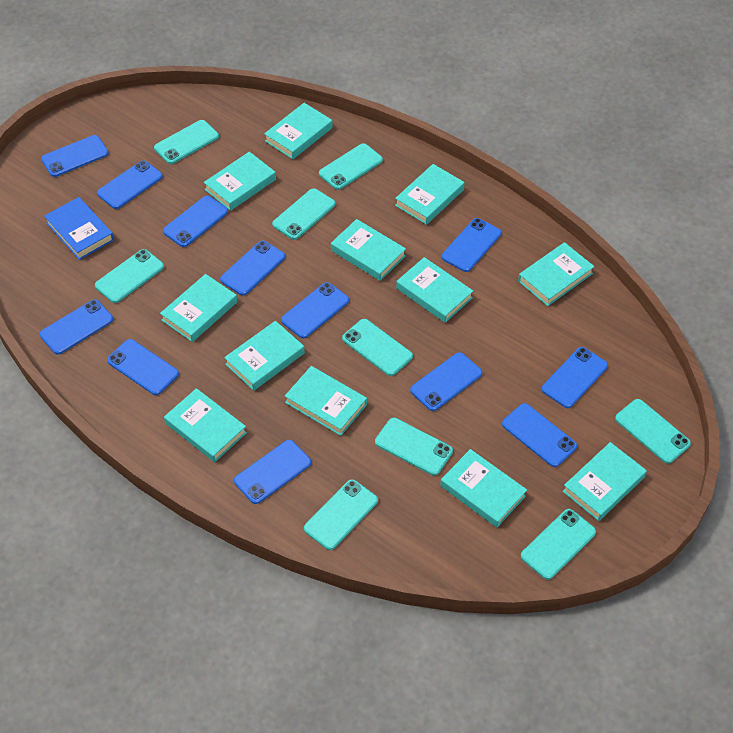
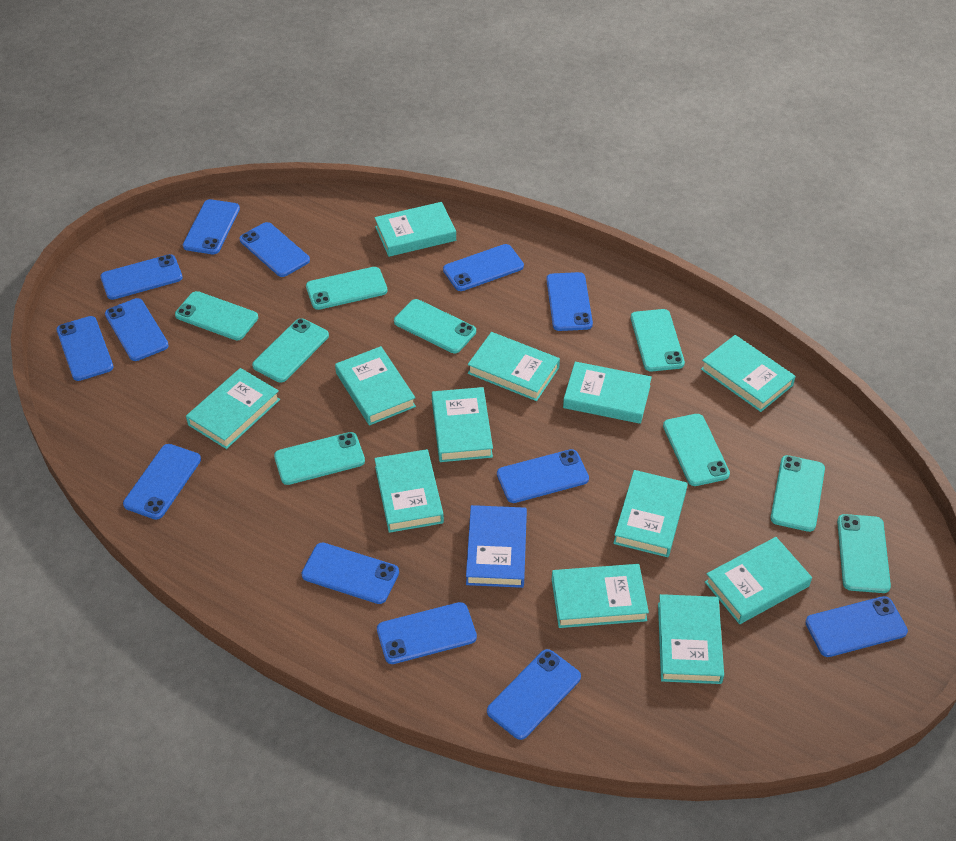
blue phone: 12 -> 13

